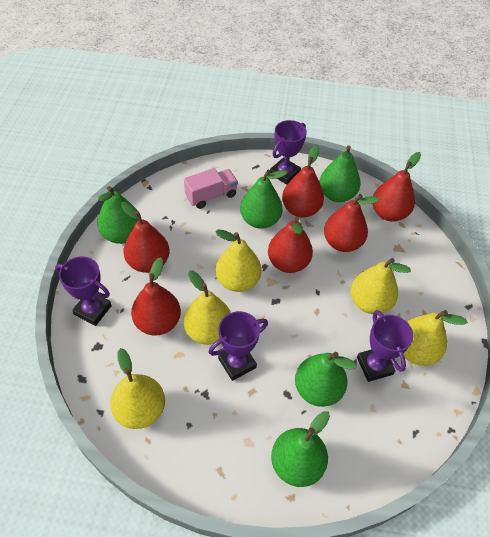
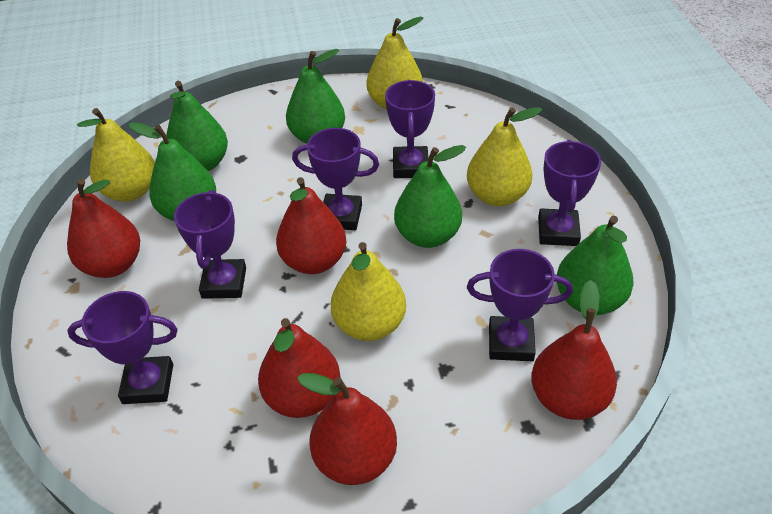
pink truck: 1 -> 0
purple trophy: 4 -> 6
red pear: 6 -> 5
yellow pear: 5 -> 4

